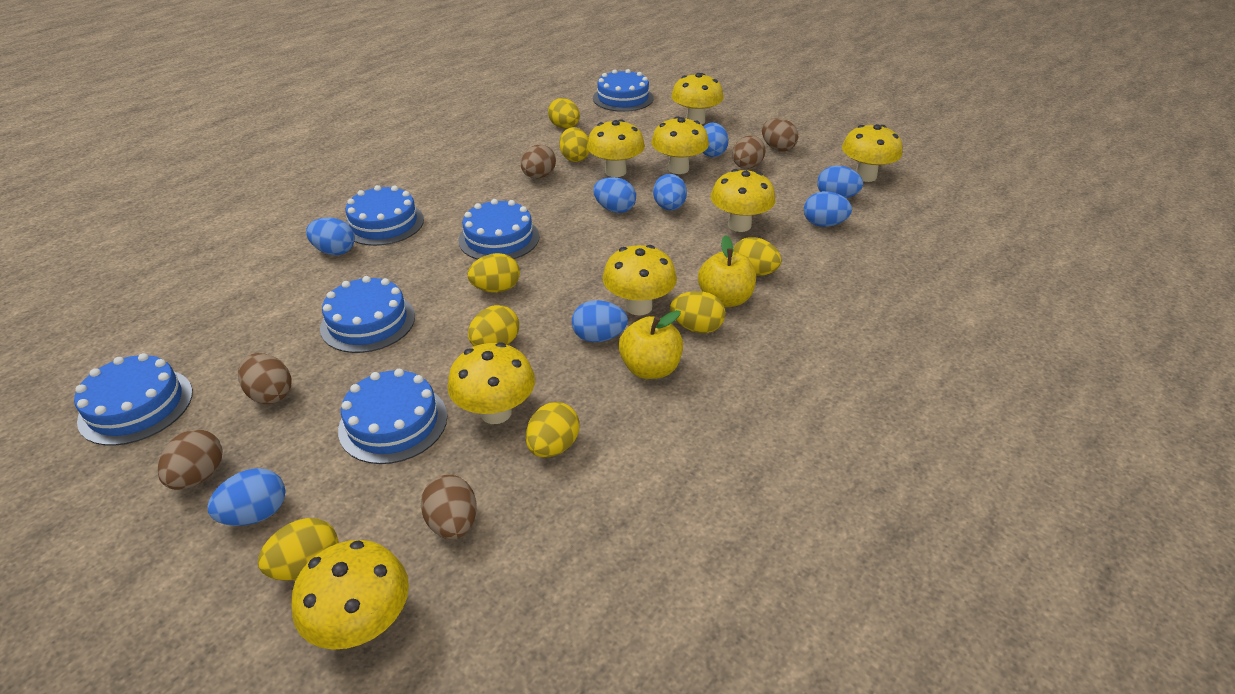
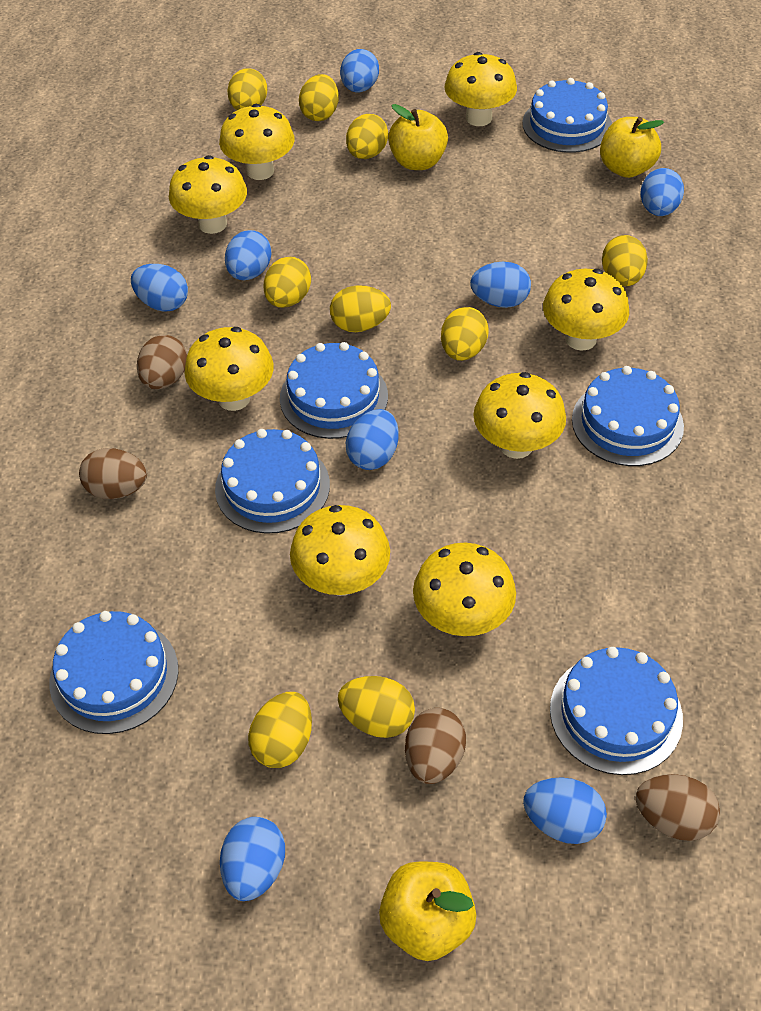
brown egg: 6 -> 4
yellow apple: 2 -> 3
yellow egg: 8 -> 9

